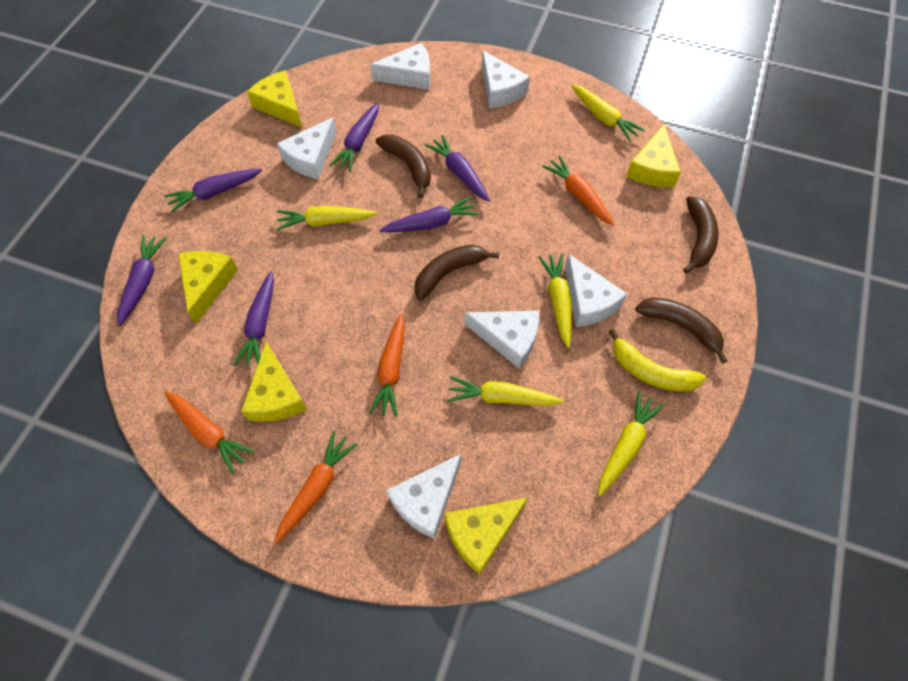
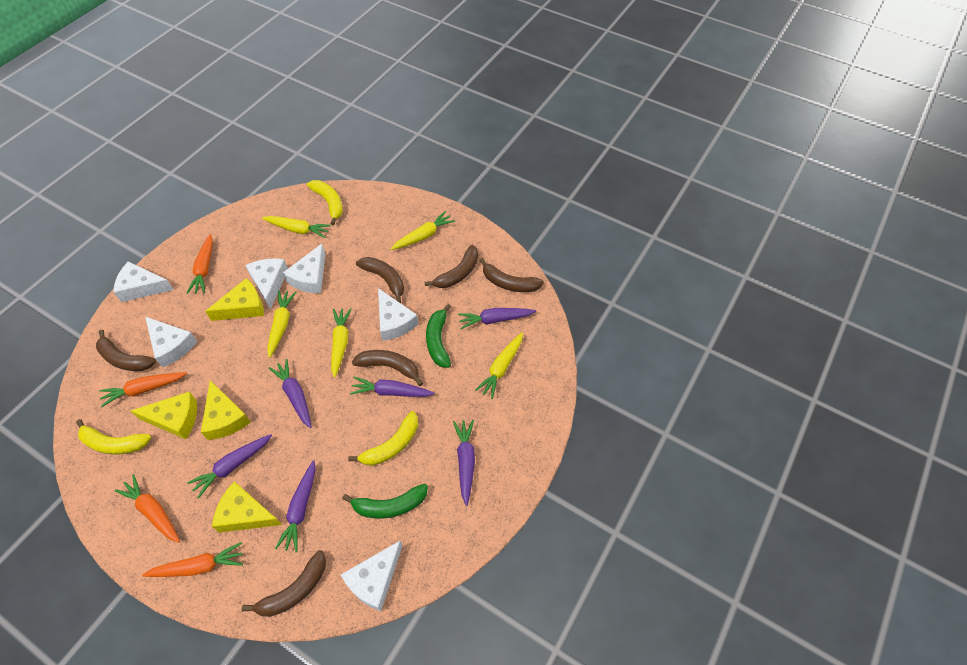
brown banana: 4 -> 6
green banana: 0 -> 2
yellow banana: 1 -> 3
yellow cheese: 5 -> 4

